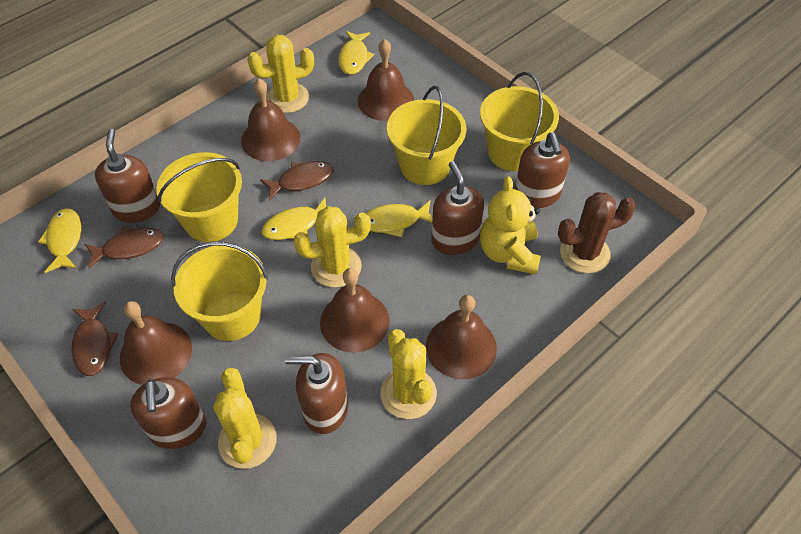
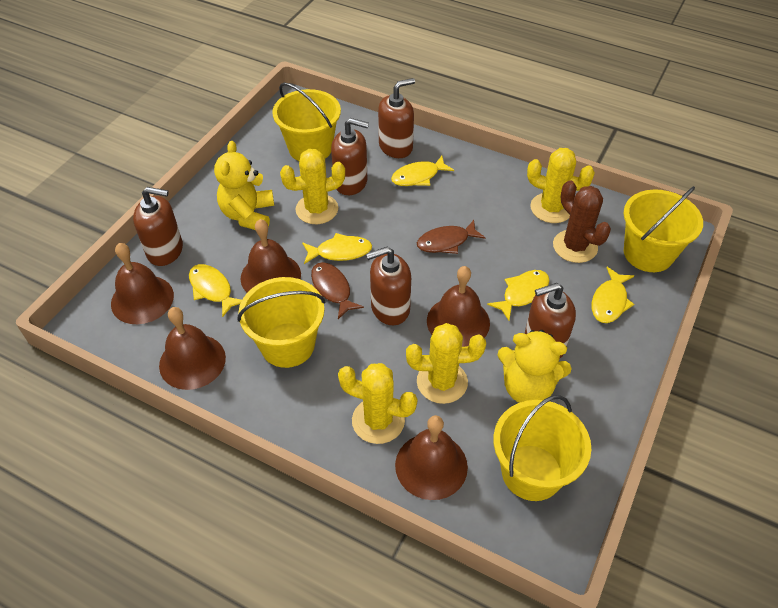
brown fish: 3 -> 2
yellow fish: 4 -> 5
yellow teddy bear: 1 -> 2

